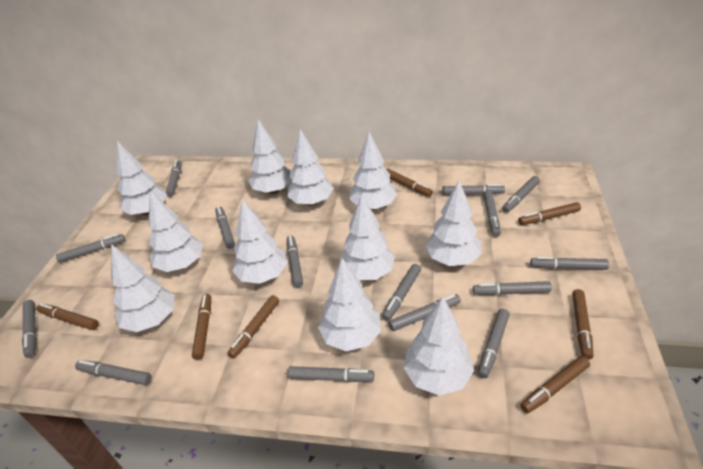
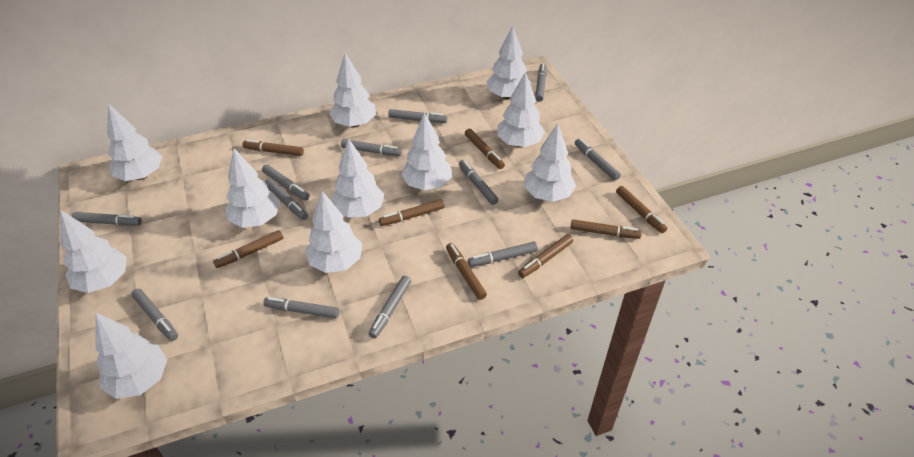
brown marker: 7 -> 8
grey marker: 15 -> 12

